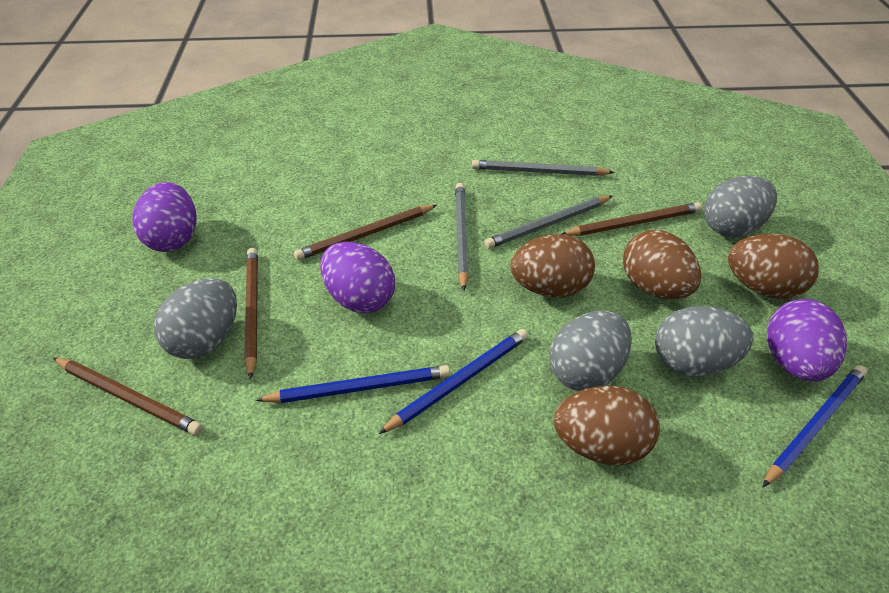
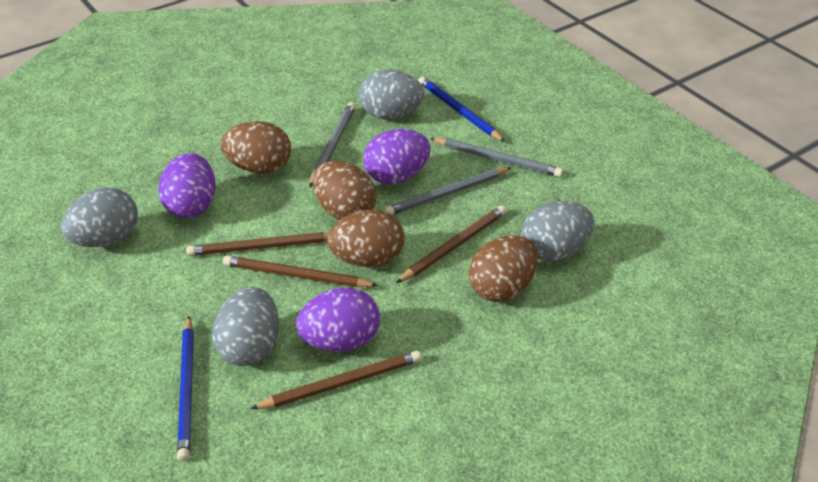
blue pencil: 3 -> 2

